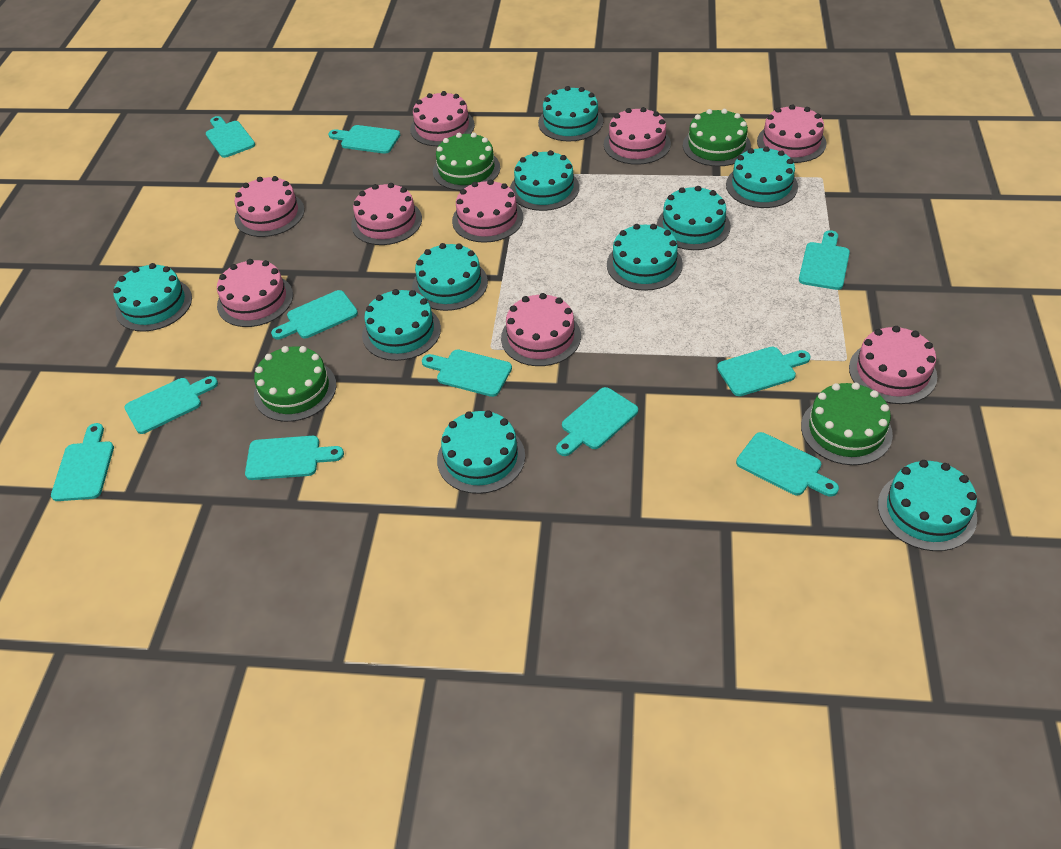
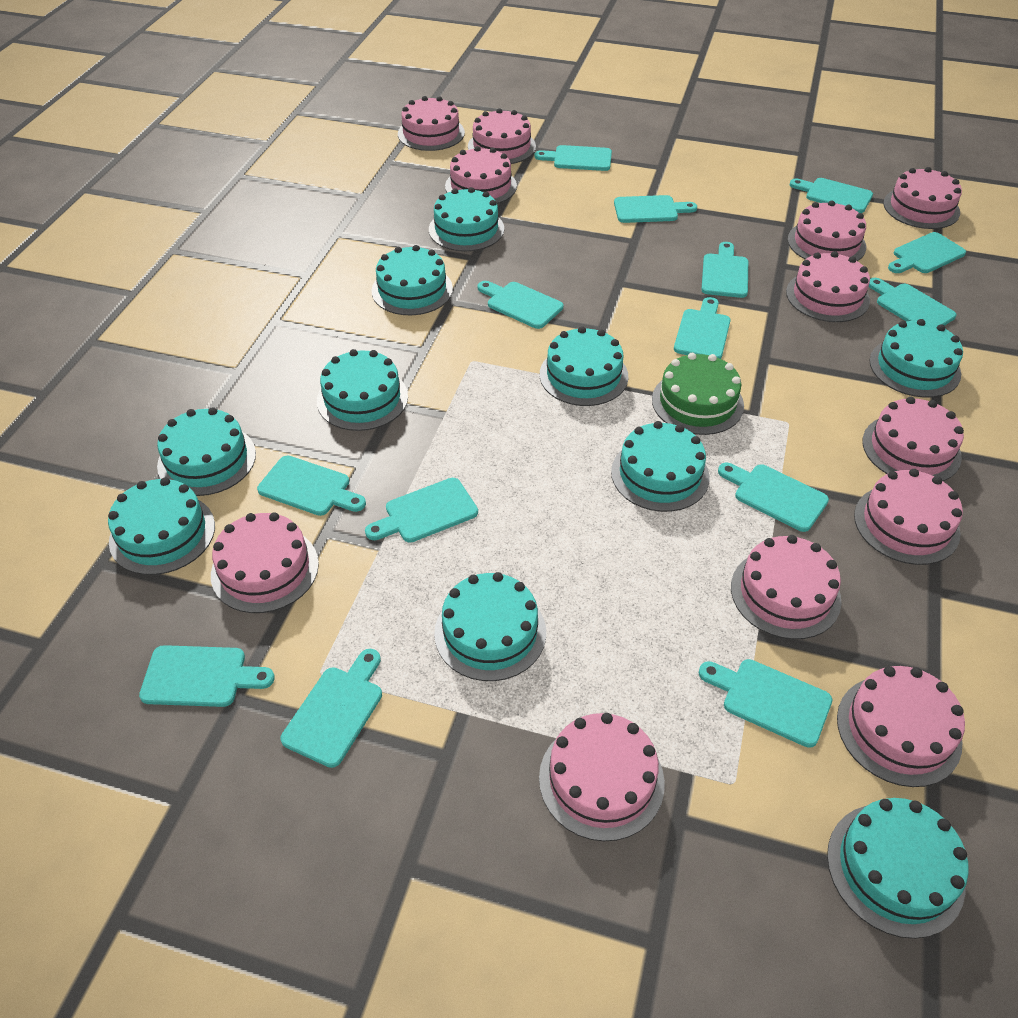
green cake: 4 -> 1
pink cake: 9 -> 12
turquoise cutting board: 11 -> 14

